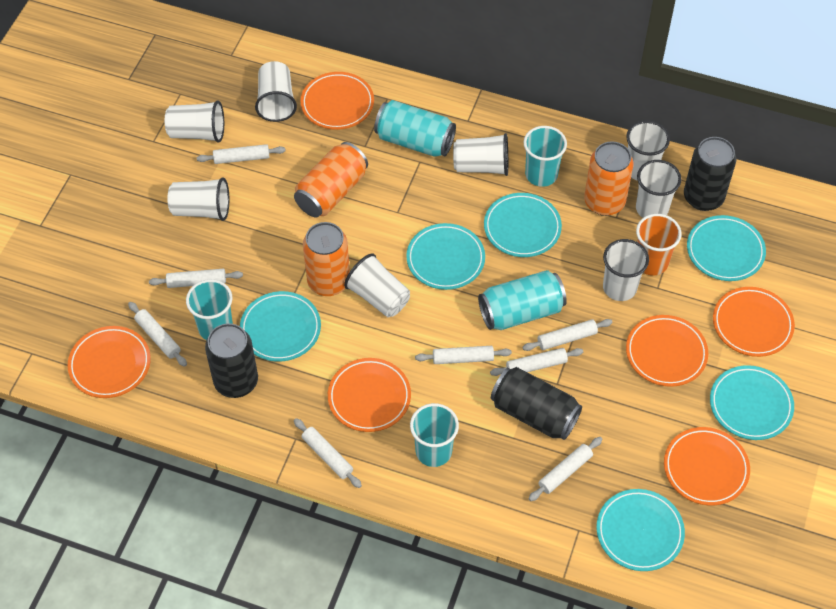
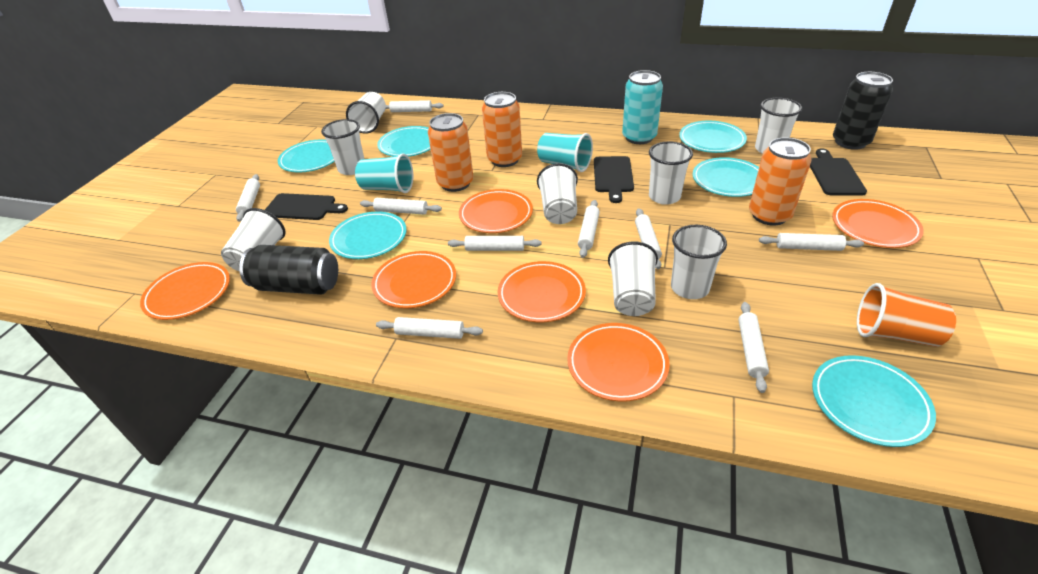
black can: 3 -> 2
black cutting board: 0 -> 3
turquoise can: 2 -> 1
turquoise cup: 3 -> 2
white rolling pin: 8 -> 9

